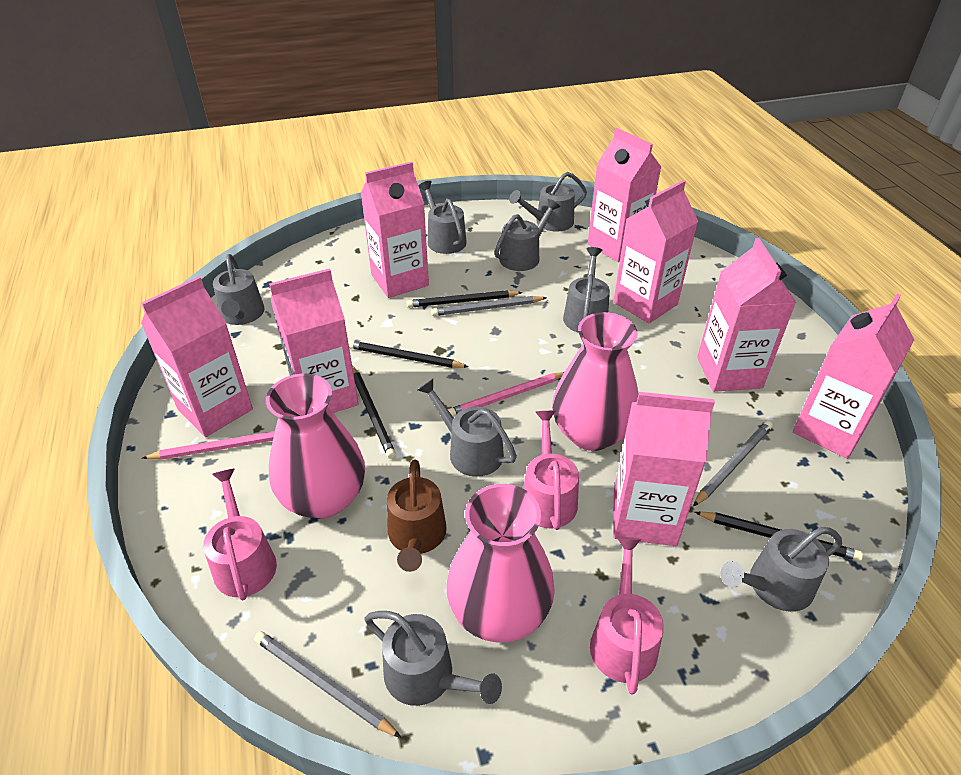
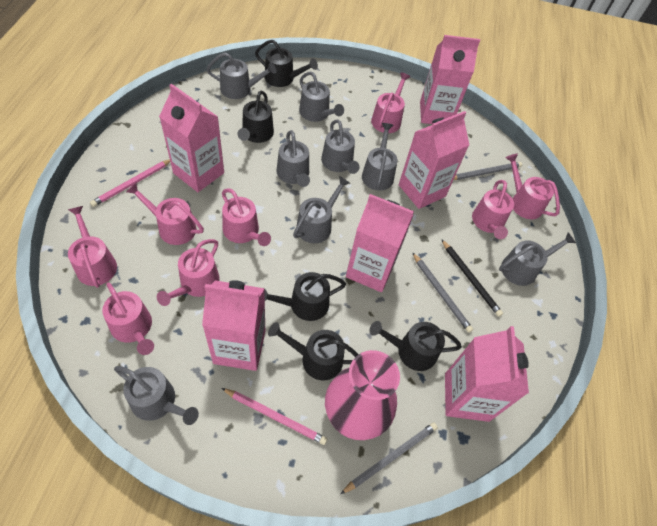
black pencil: 4 -> 1
black watering can: 0 -> 5
brown watering can: 1 -> 0
pink carton: 8 -> 6
pink vase: 3 -> 1
pink watering can: 3 -> 8

